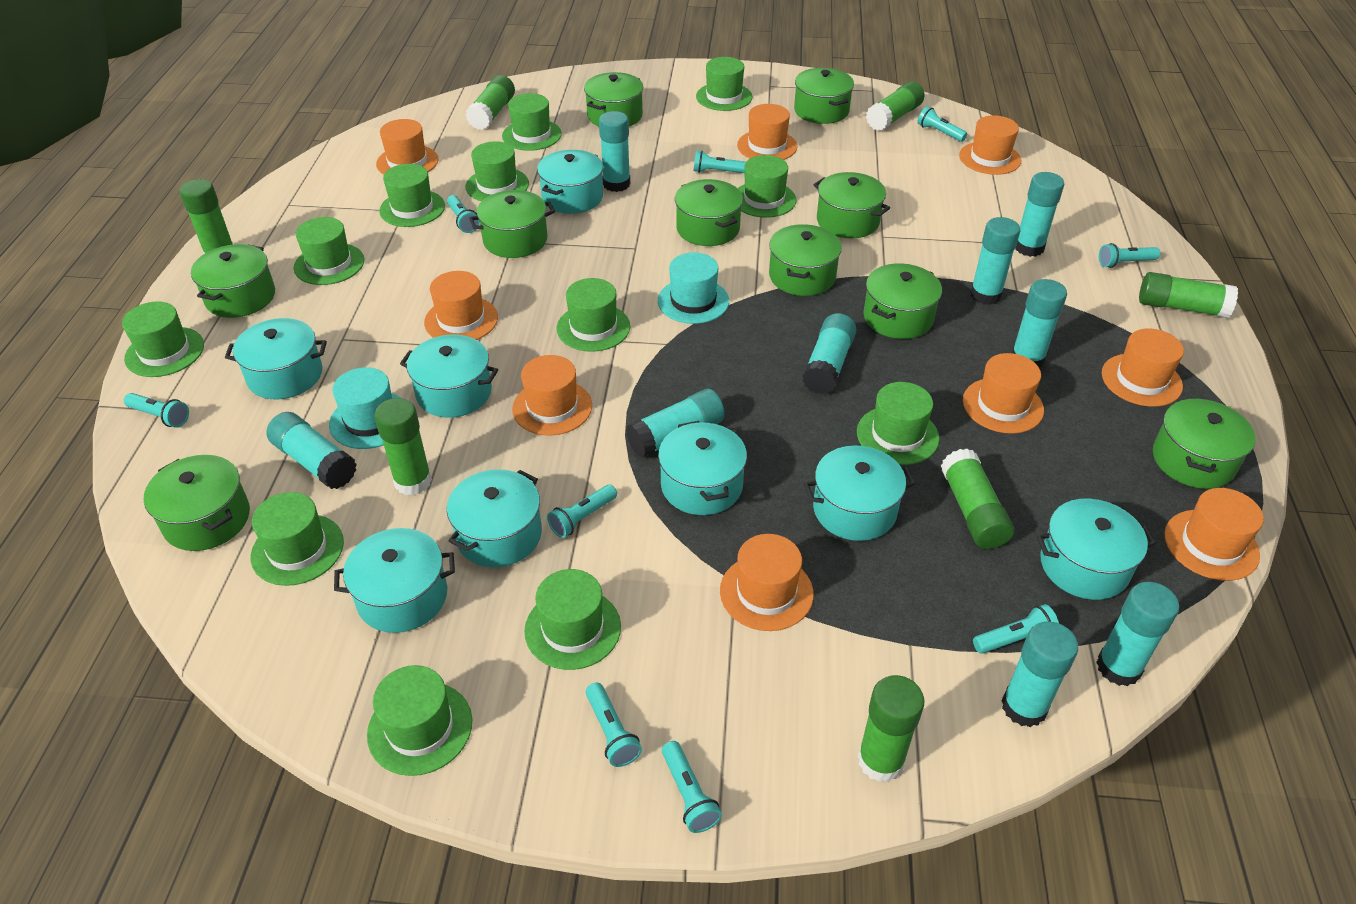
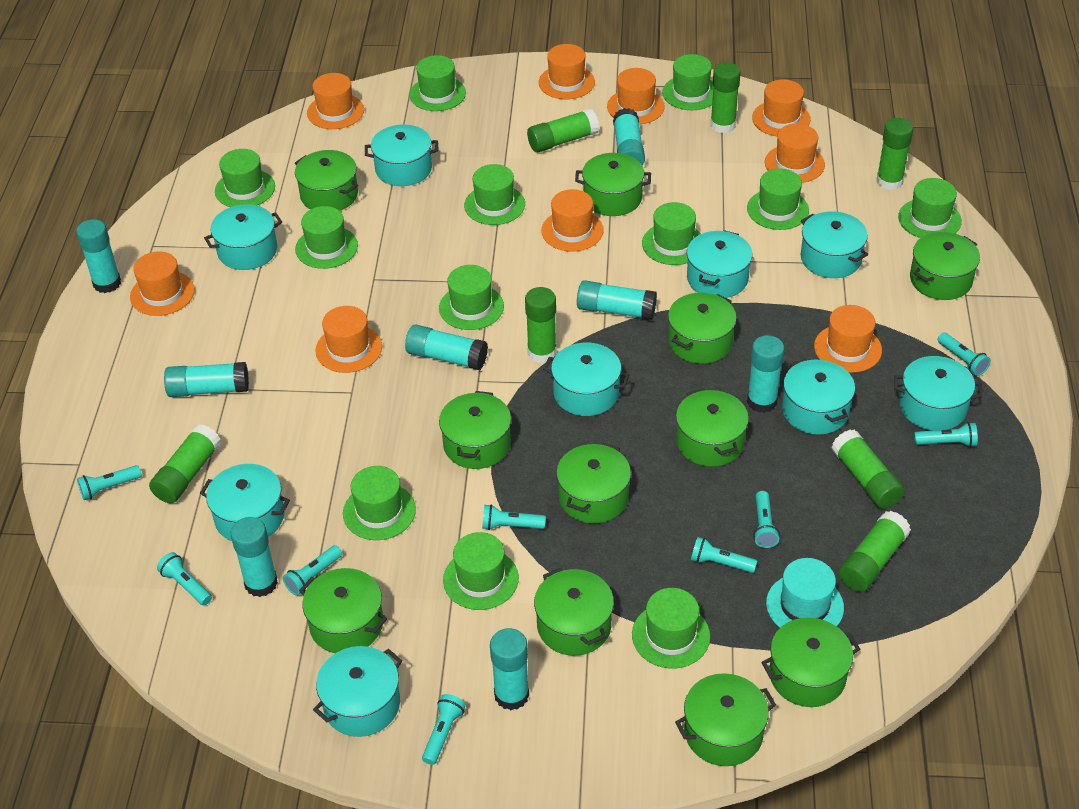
green pot: 10 -> 11
turquoise glue stick: 9 -> 8
turquoise hat: 2 -> 1
turquoise pot: 8 -> 9

